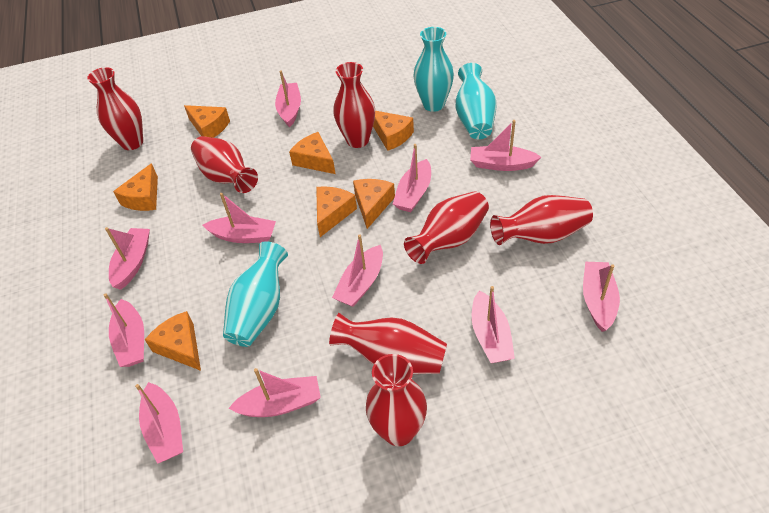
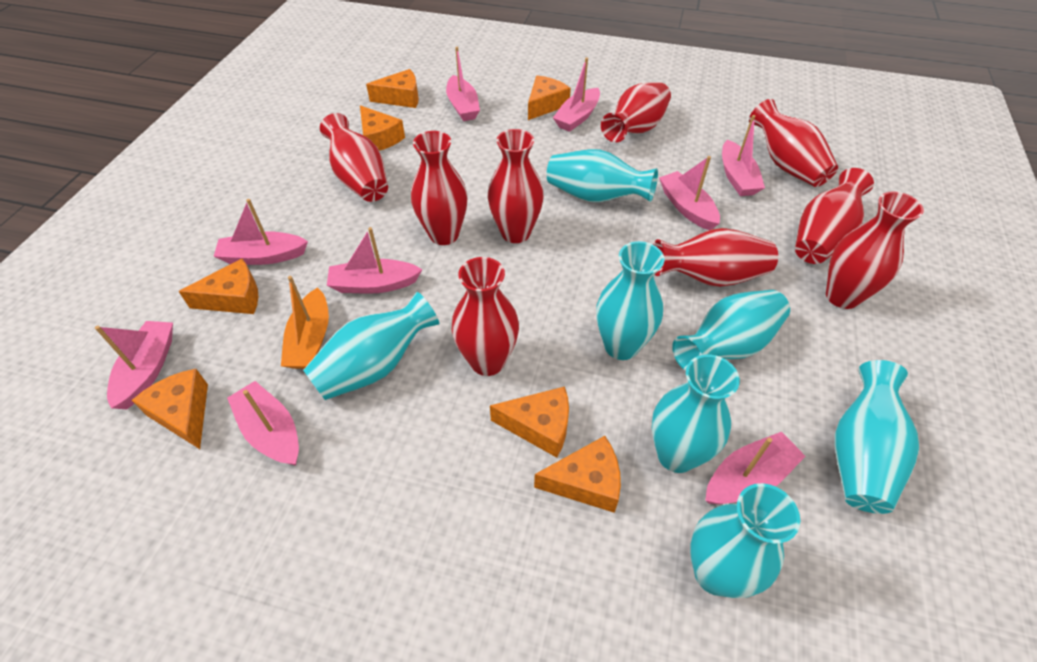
orange boat: 0 -> 1
pink boat: 11 -> 9
red vase: 7 -> 9
turquoise vase: 3 -> 7

